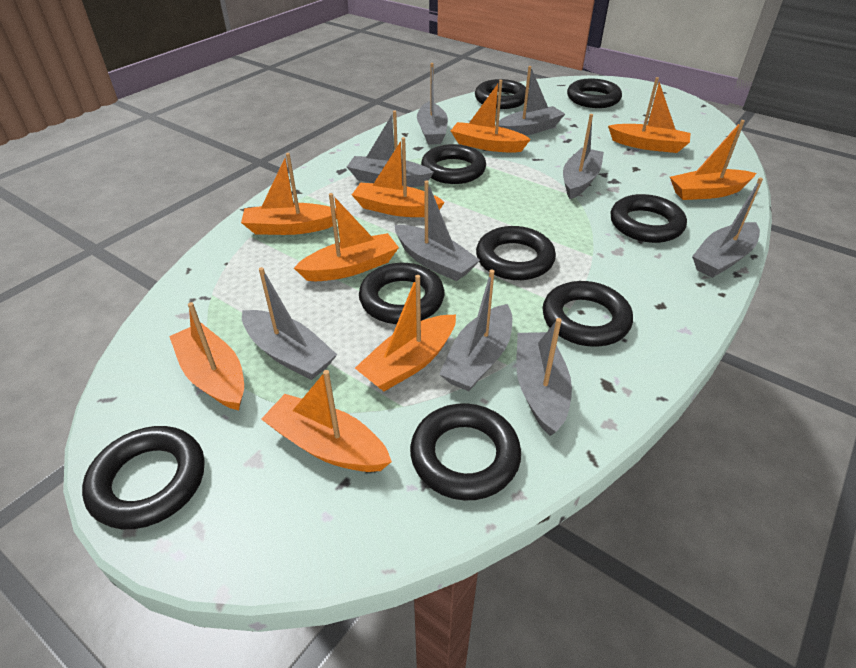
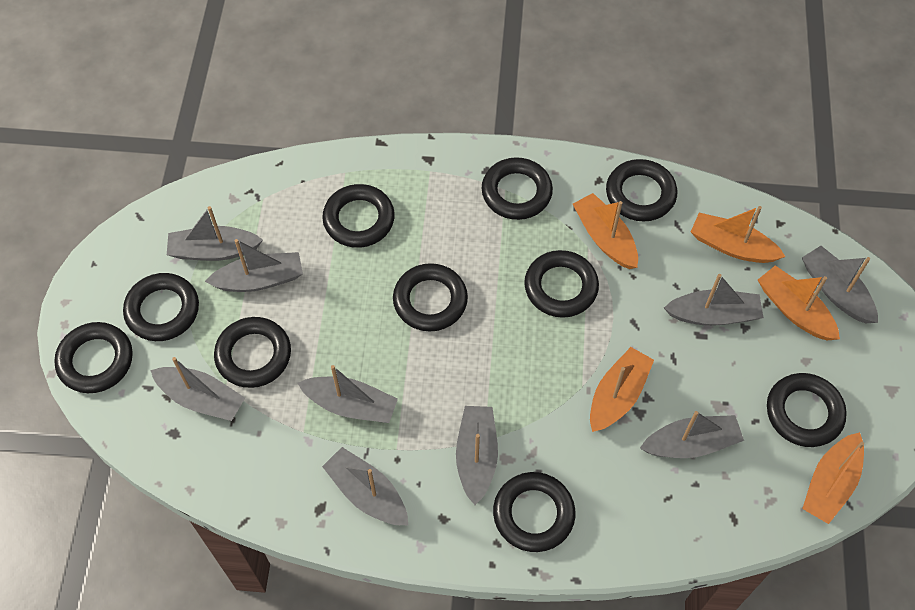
black ring: 9 -> 10
orange boat: 9 -> 5

